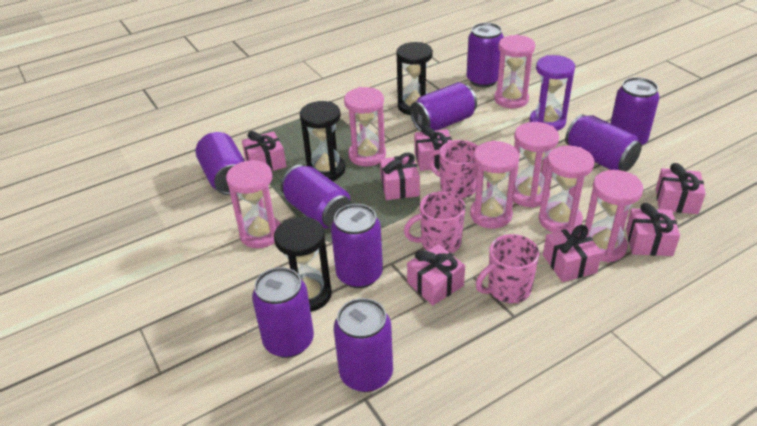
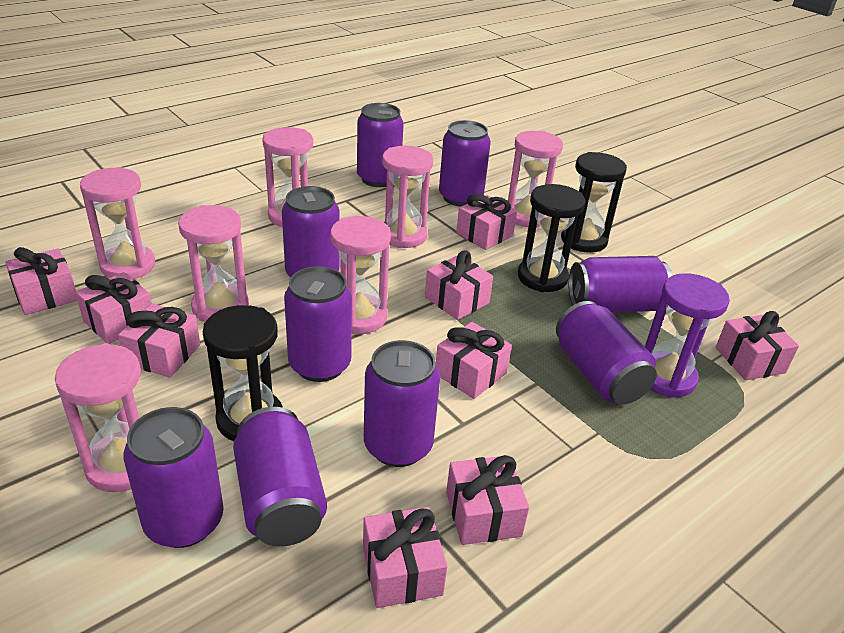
pink gift: 7 -> 9
pink mug: 3 -> 0

